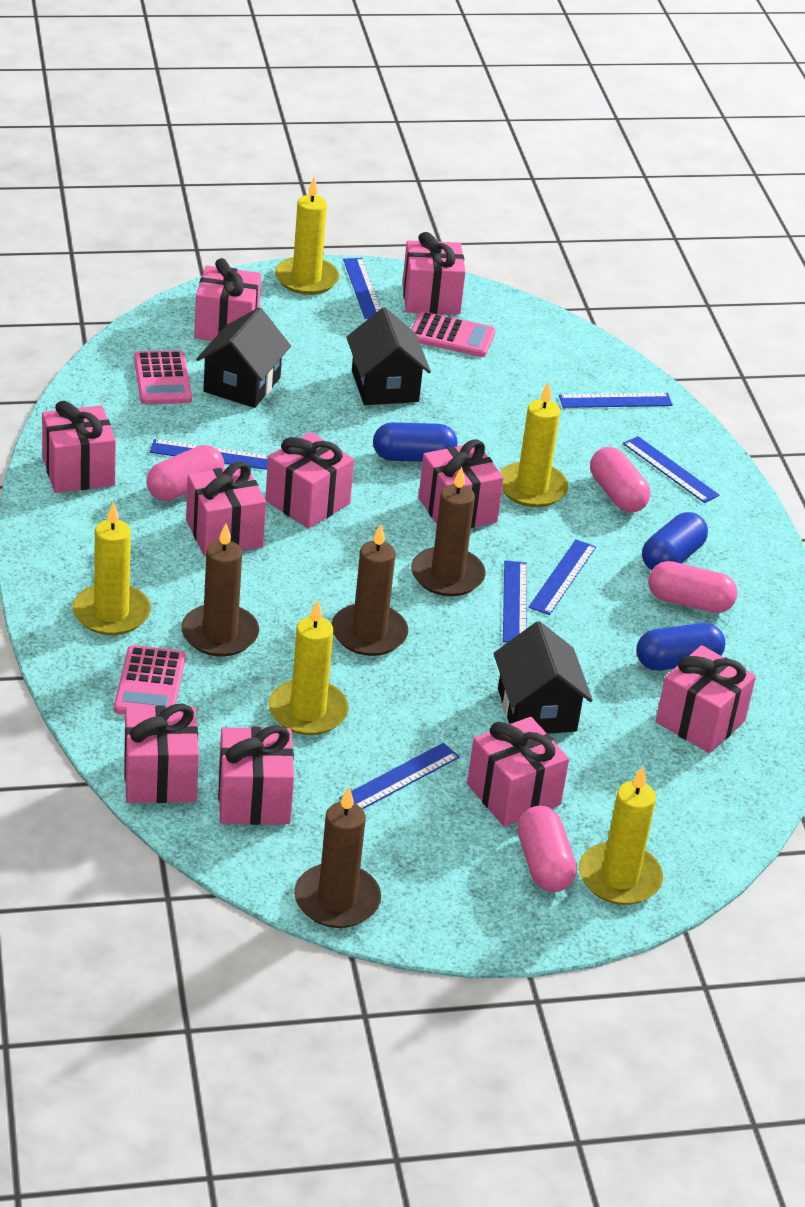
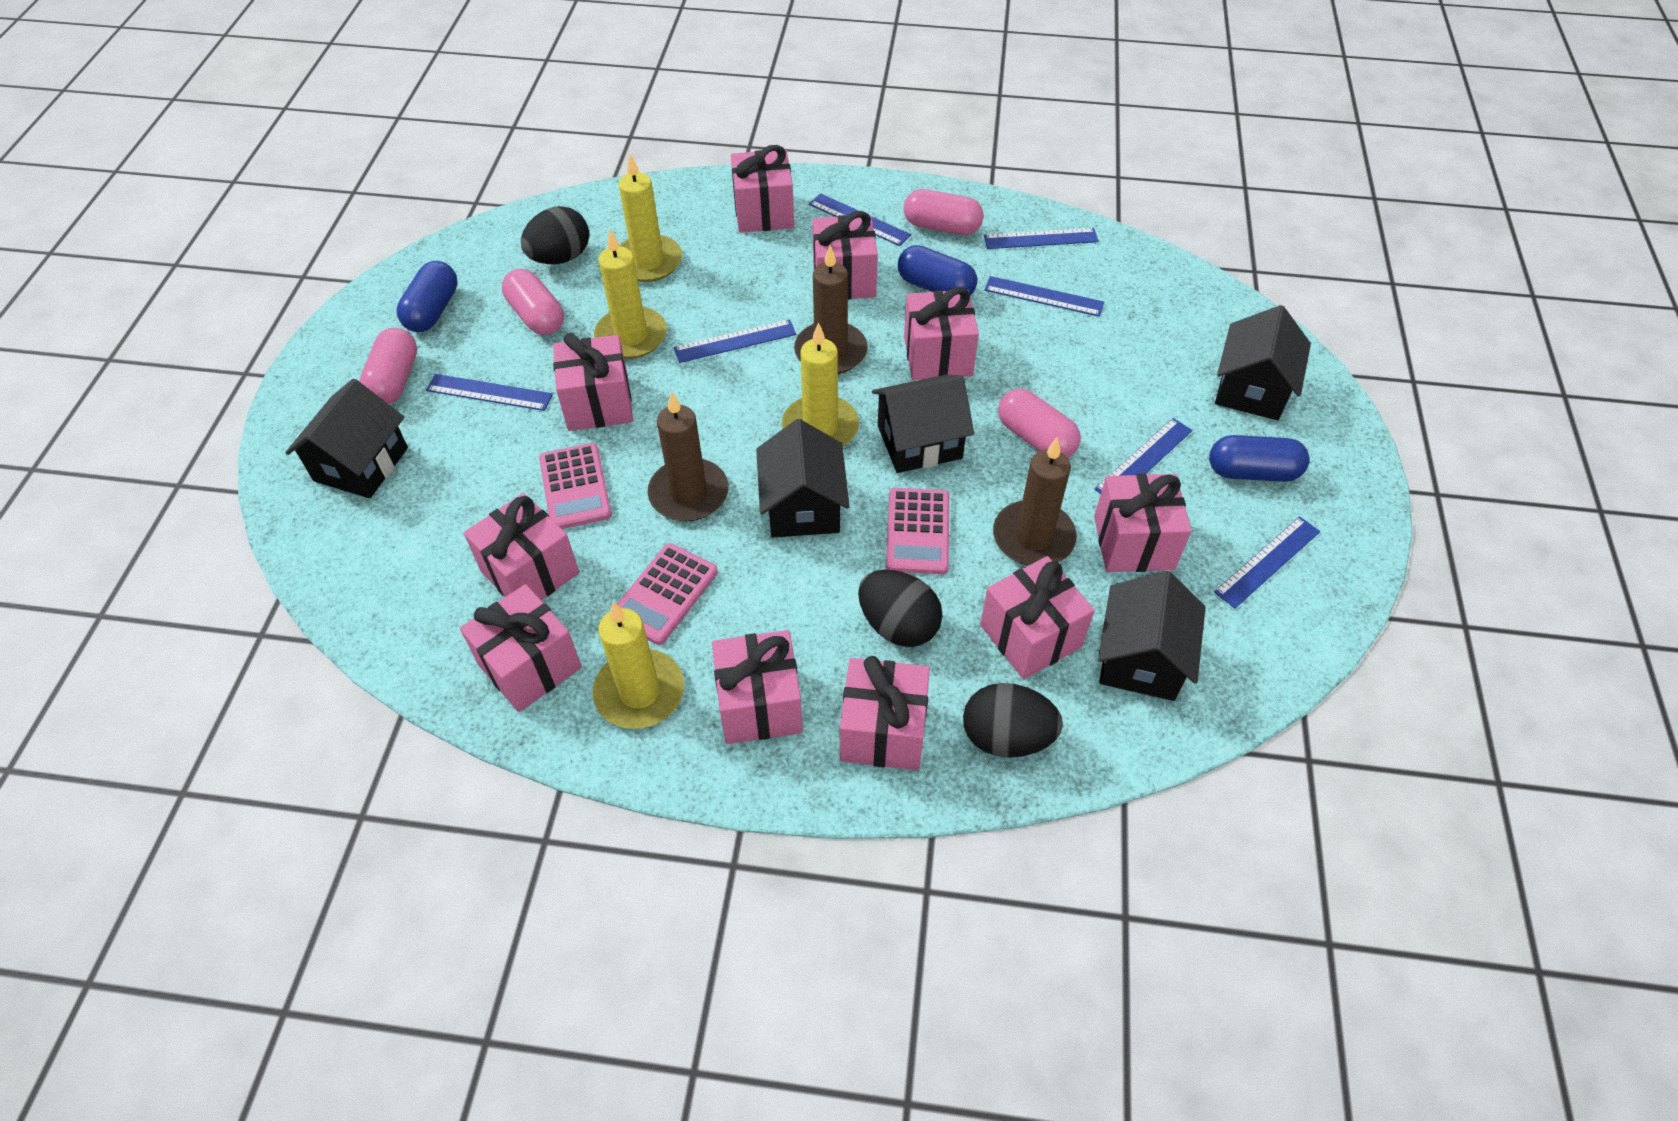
black egg: 0 -> 3
black house: 3 -> 5
brown candle: 4 -> 3
yellow candle: 5 -> 4

